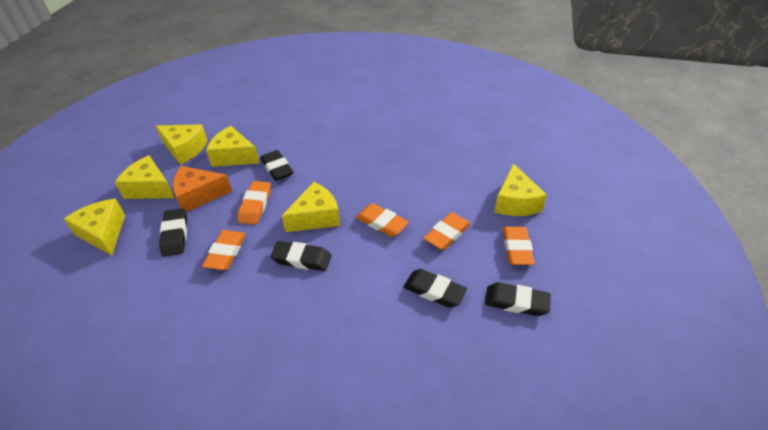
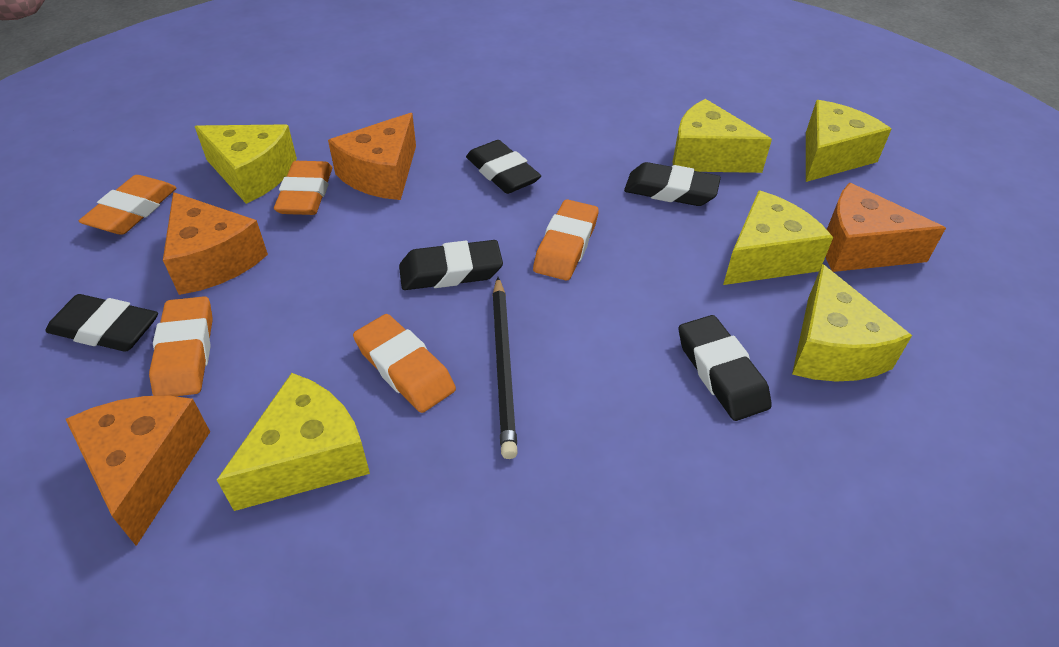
black pencil: 0 -> 1
orange cheese: 1 -> 4

